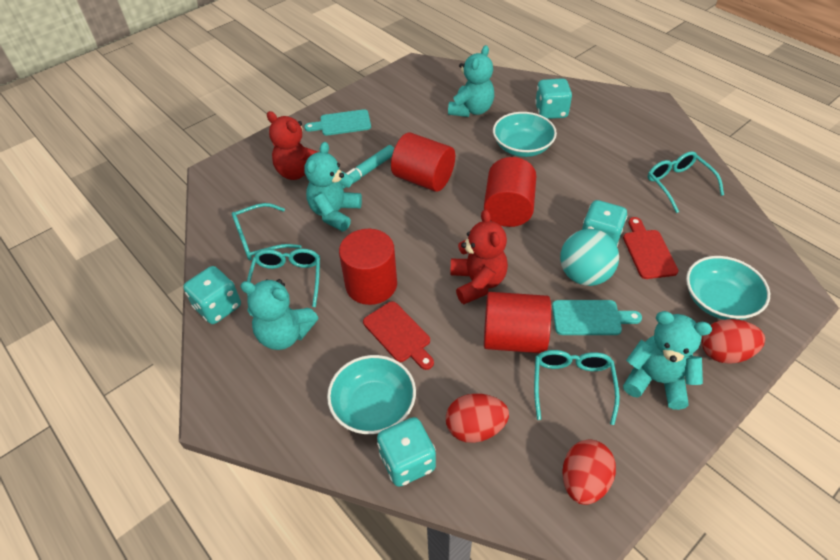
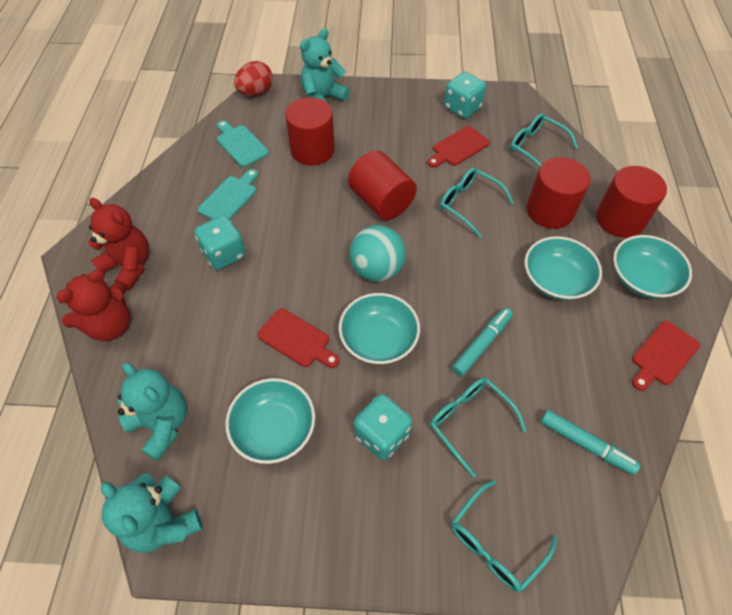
red cutting board: 2 -> 3
red egg: 3 -> 1
turquoise bowl: 3 -> 4
turquoise dice: 4 -> 3
turquoise marker: 1 -> 2
turquoise teddy bear: 4 -> 3

